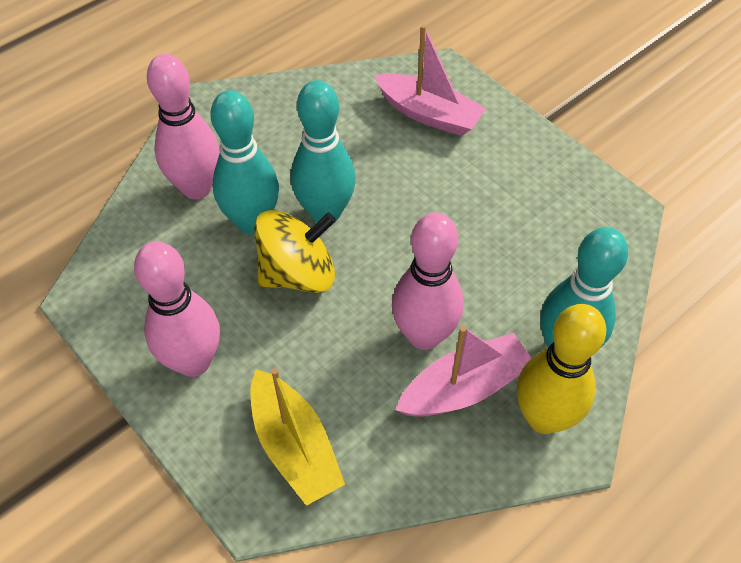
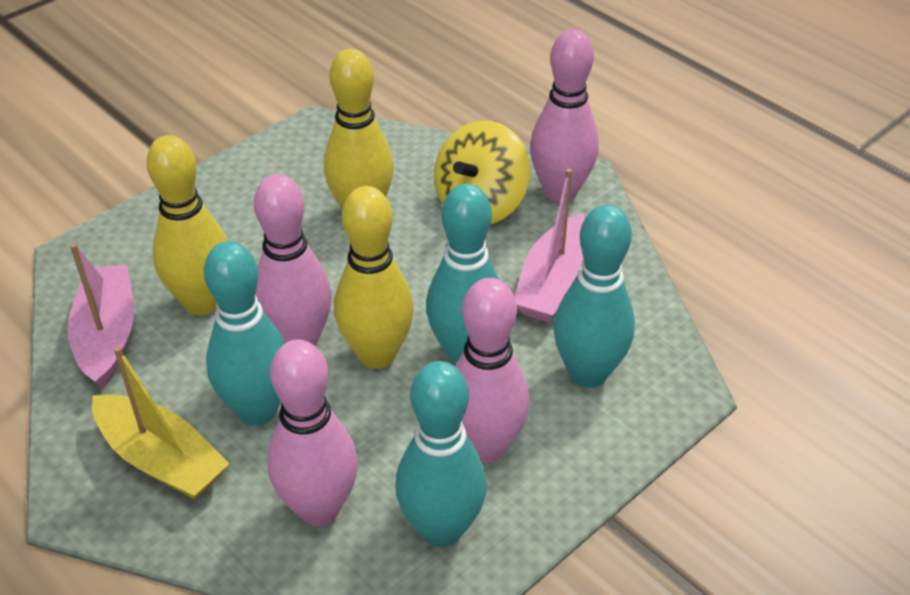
pink bowling pin: 3 -> 4
turquoise bowling pin: 3 -> 4
yellow bowling pin: 1 -> 3

